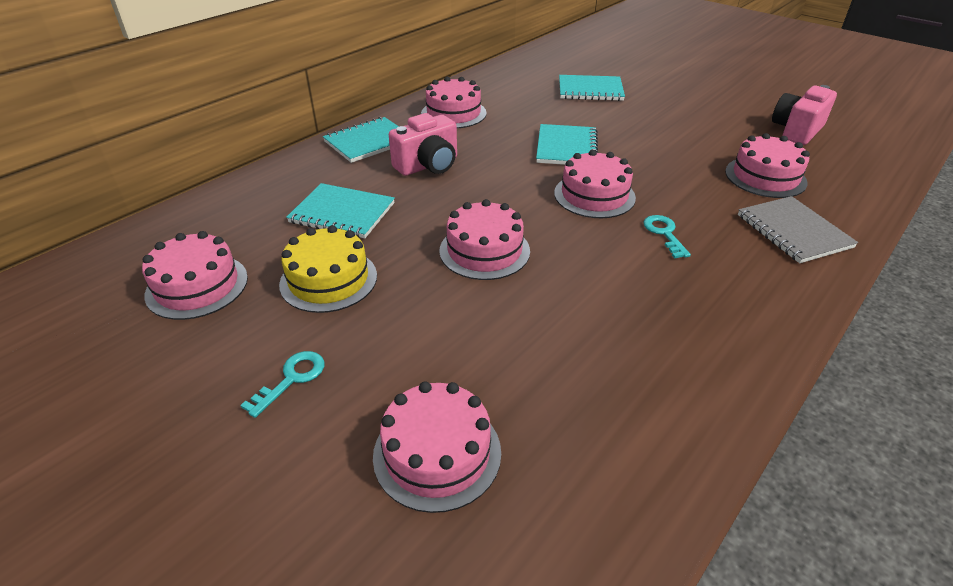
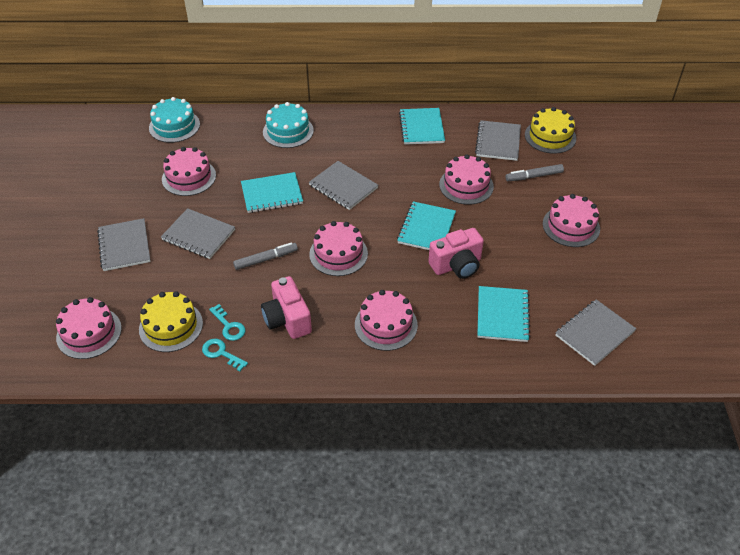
grey marker: 0 -> 2
grey notebook: 1 -> 5
turquoise cake: 0 -> 2
yellow cake: 1 -> 2

